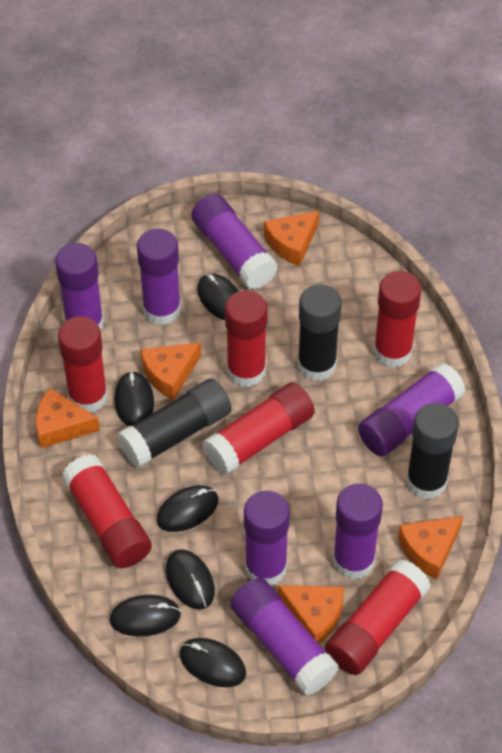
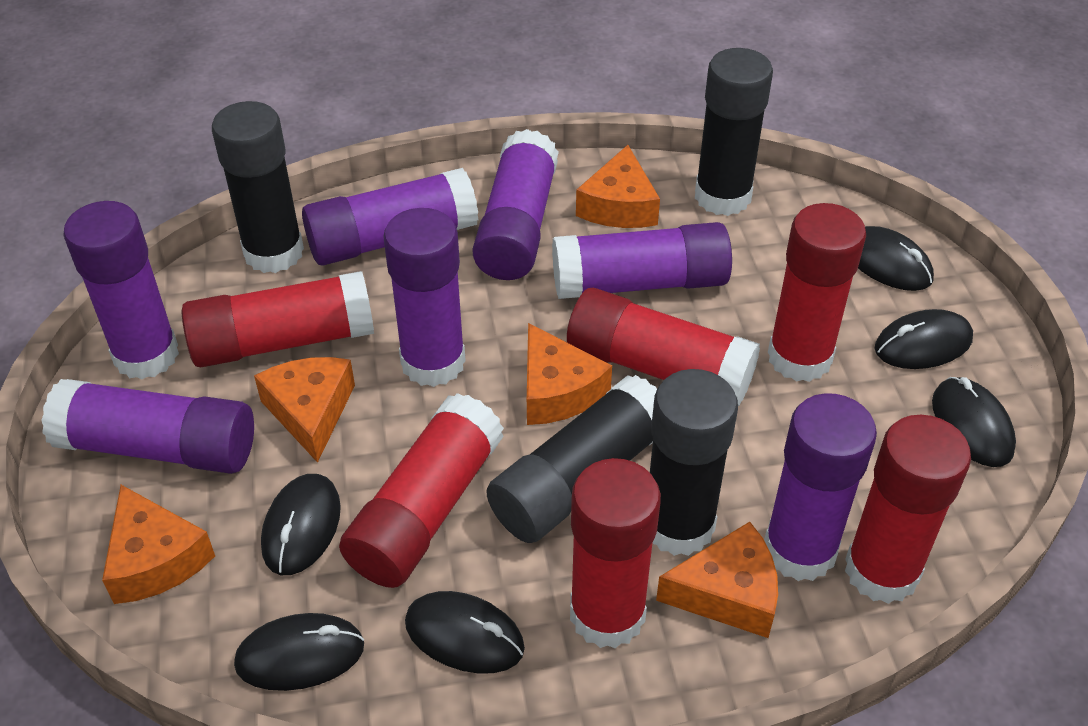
black glue stick: 3 -> 4

